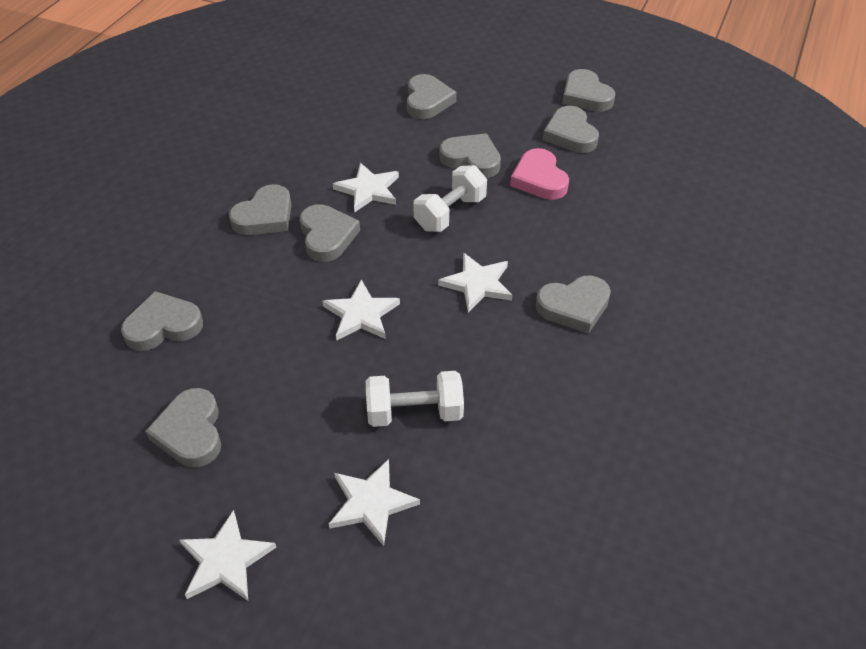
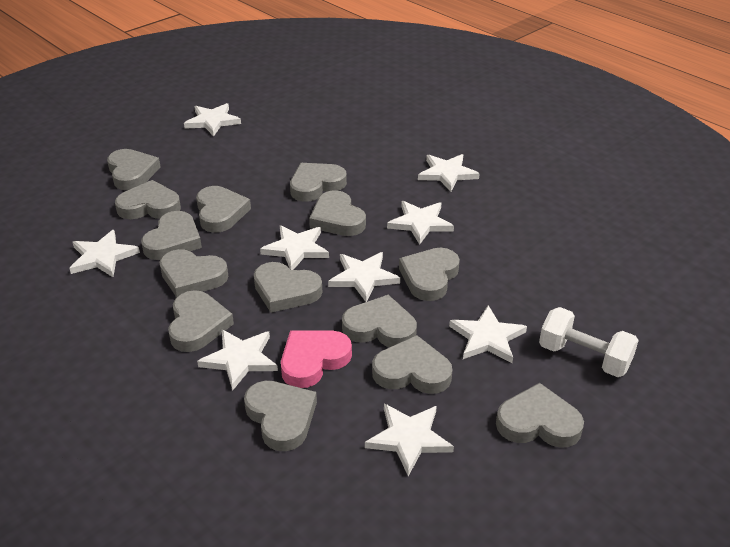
grey heart: 9 -> 14
white dumbbell: 2 -> 1
white star: 5 -> 9

